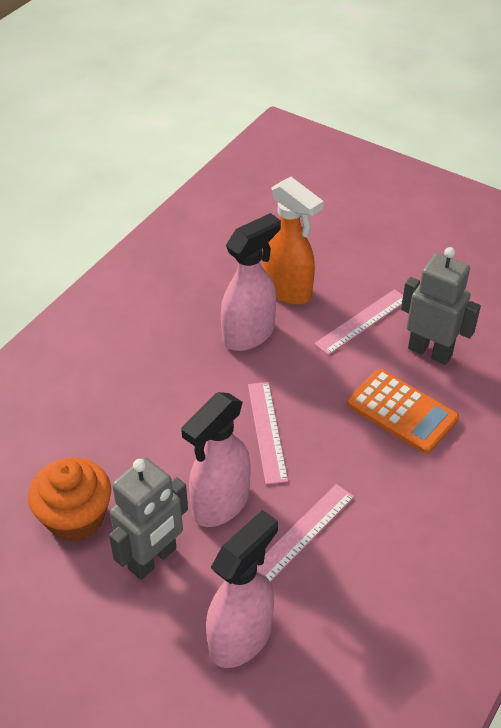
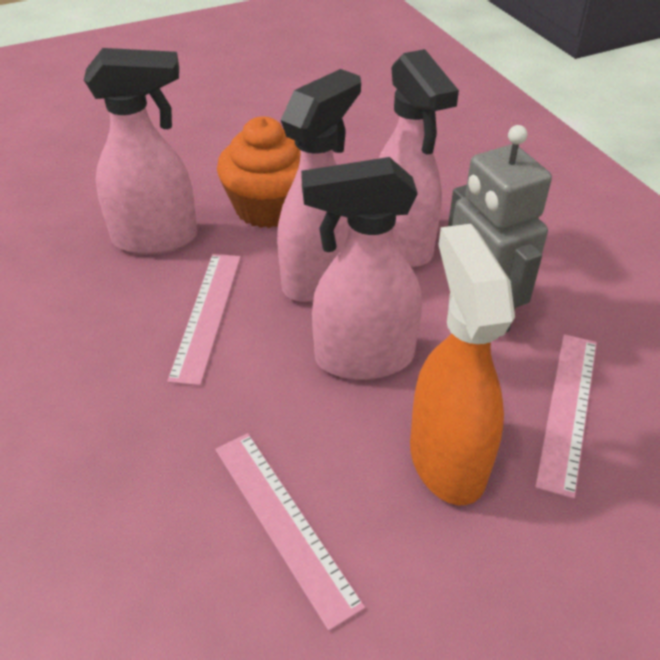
grey robot: 2 -> 1
orange calculator: 1 -> 0
pink spray bottle: 3 -> 4

